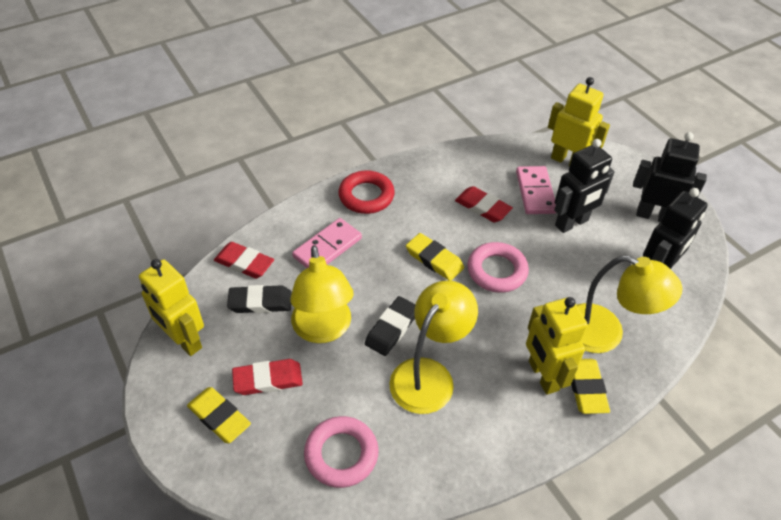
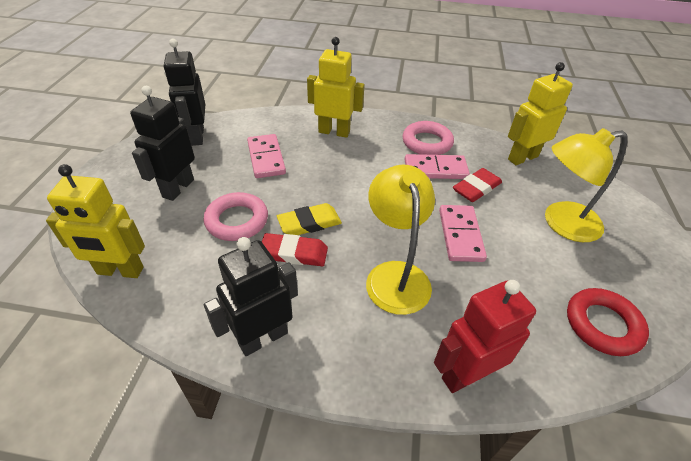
black eraser: 2 -> 0
pink domino: 2 -> 3
red eraser: 3 -> 2
red robot: 0 -> 1
yellow eraser: 3 -> 1
yellow lamp: 3 -> 2

